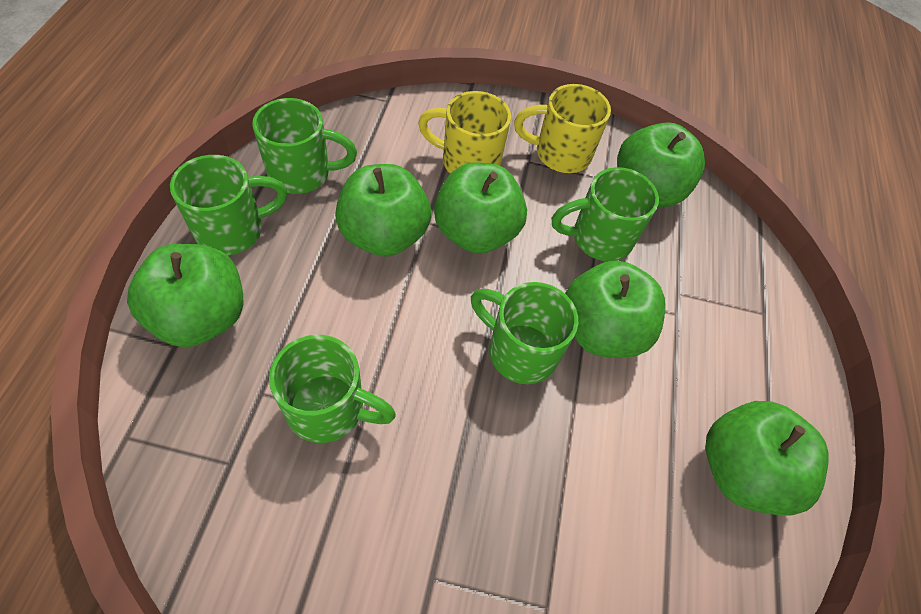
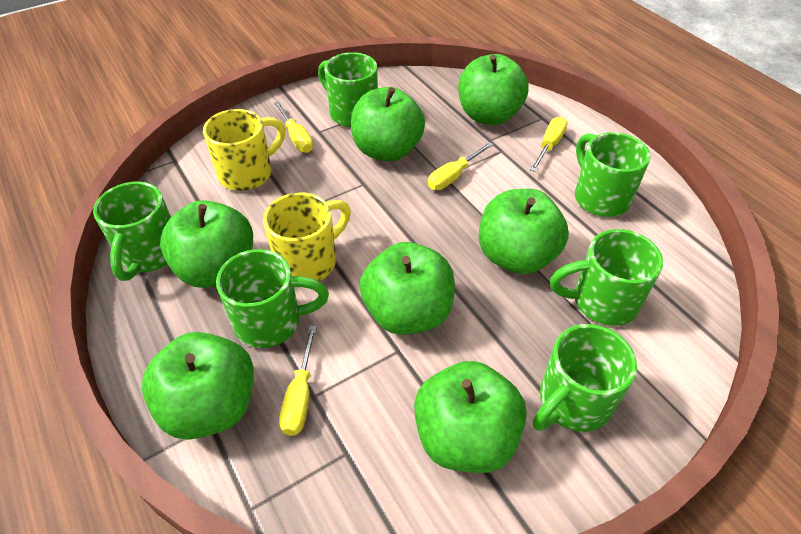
green apple: 6 -> 7
green mug: 5 -> 6
yellow screwdriver: 0 -> 4

